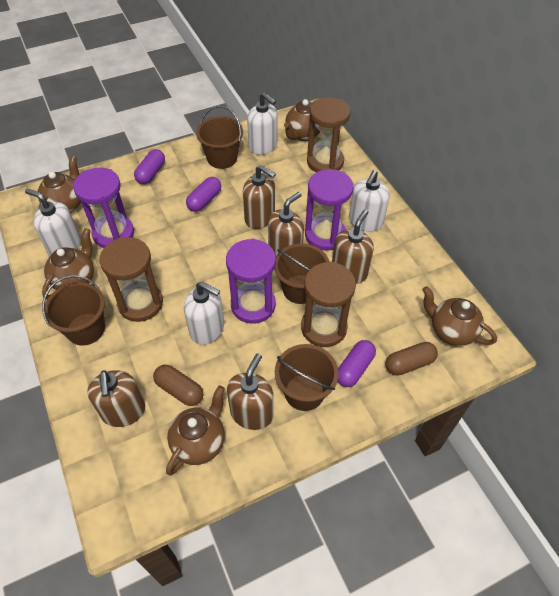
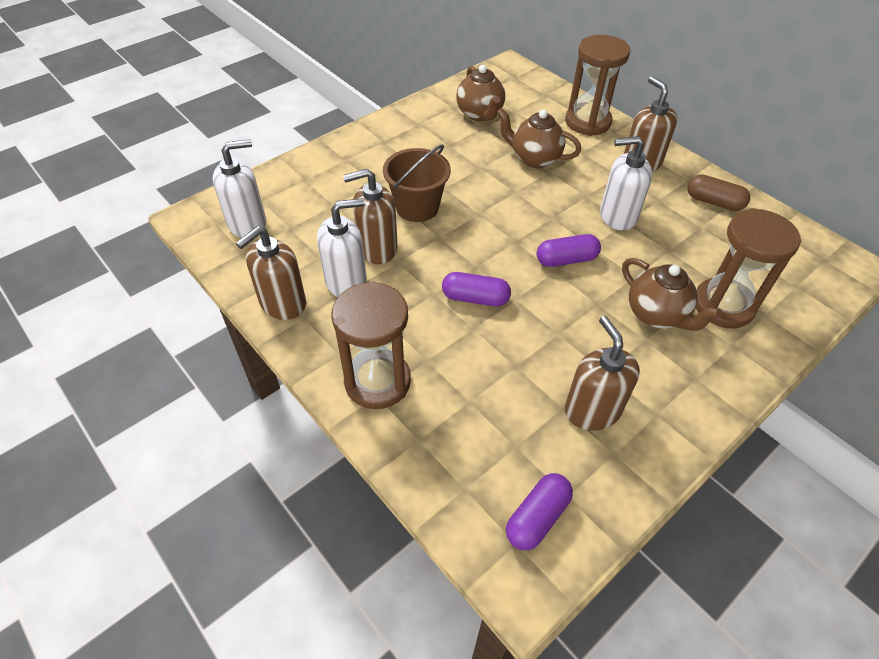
brown bucket: 4 -> 1
brown capsule: 2 -> 1
brown soap dispenser: 5 -> 4
brown teapot: 5 -> 3
purple hourglass: 3 -> 0
white soap dispenser: 4 -> 3

